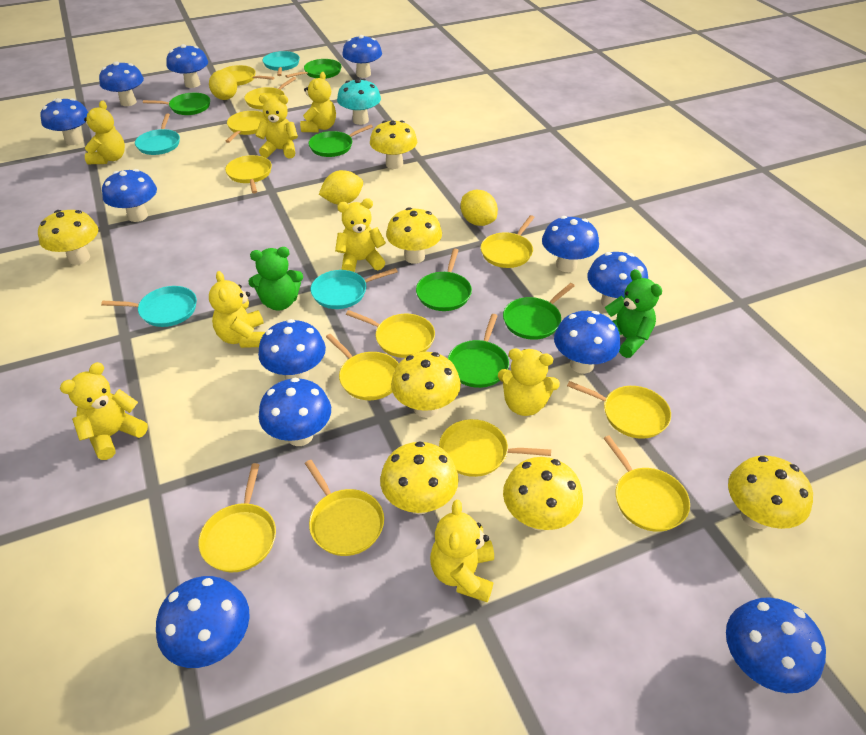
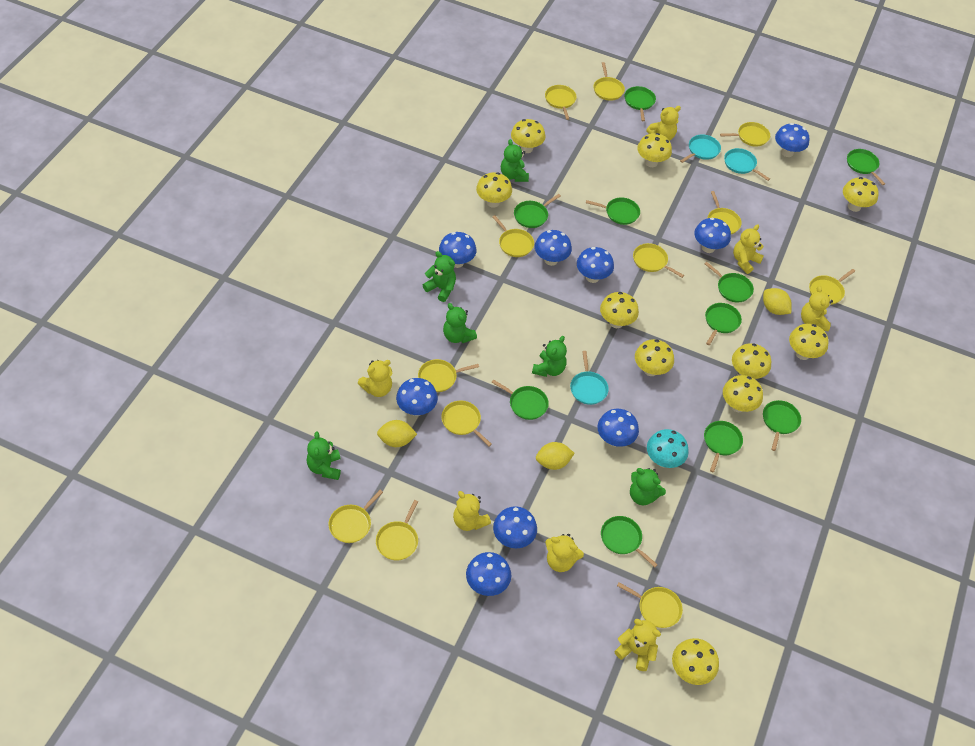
blue mushroom: 12 -> 9
green pan: 6 -> 10
green teddy bear: 2 -> 6
turquoise pan: 4 -> 3
yellow mushroom: 7 -> 10
yellow teddy bear: 8 -> 7

